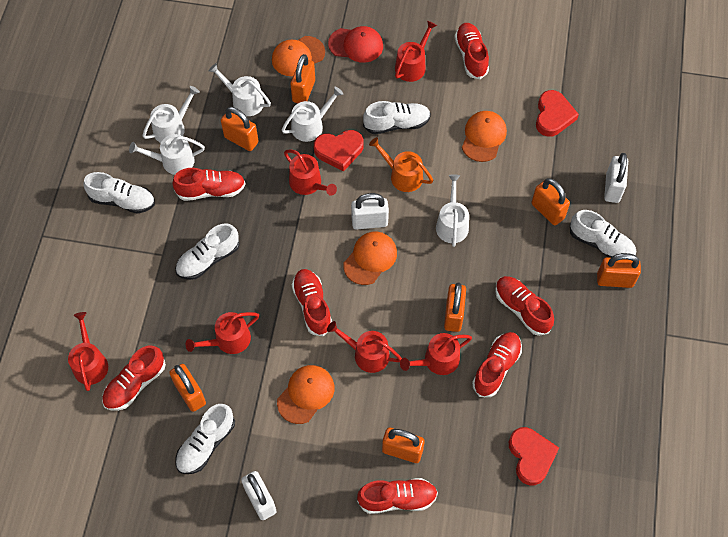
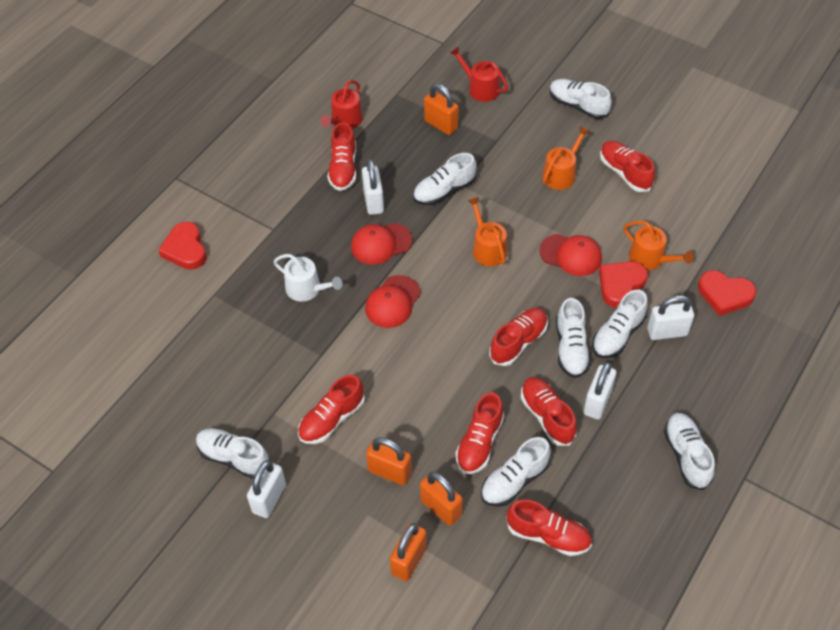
orange cap: 4 -> 0
orange padlock: 7 -> 4
orange watering can: 1 -> 3
red cap: 1 -> 3
red watering can: 6 -> 2
white padlock: 3 -> 4
white shoe: 5 -> 7
white watering can: 5 -> 1

